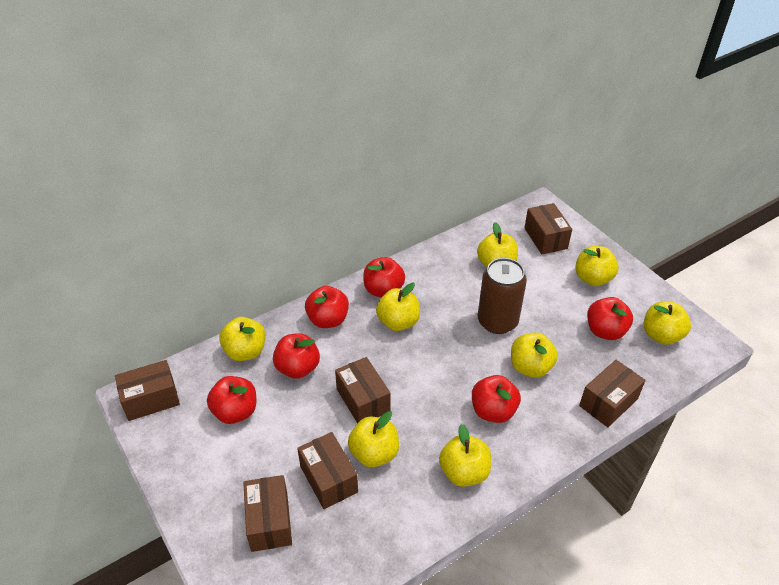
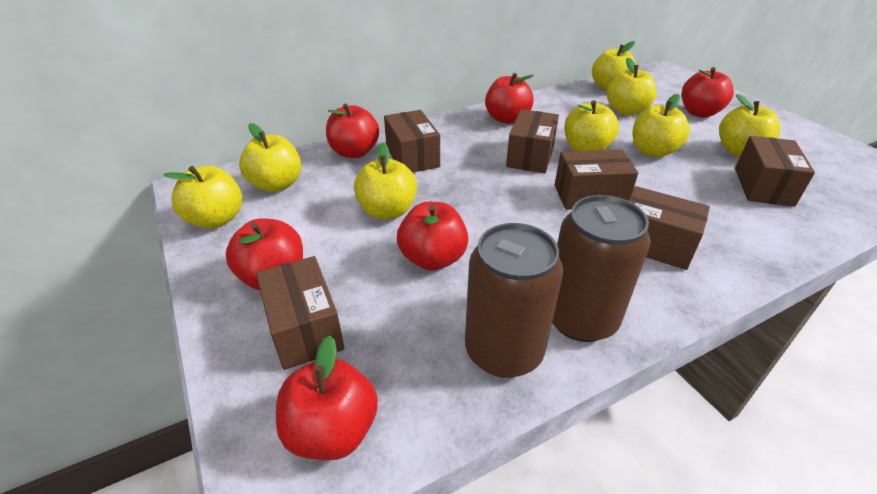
brown can: 1 -> 2

